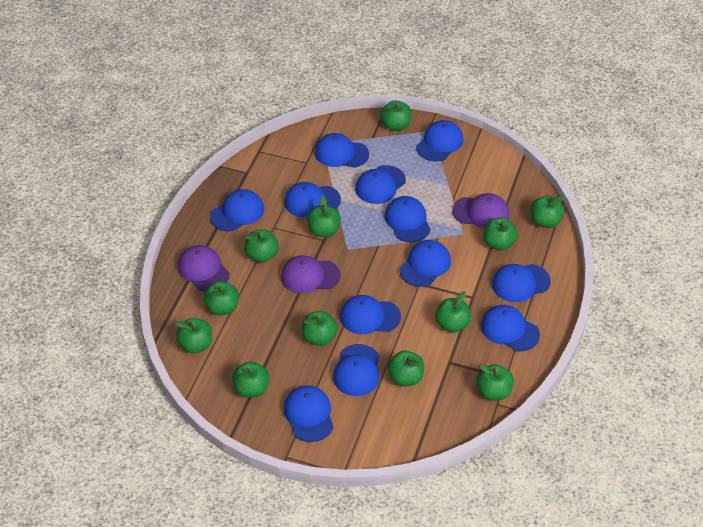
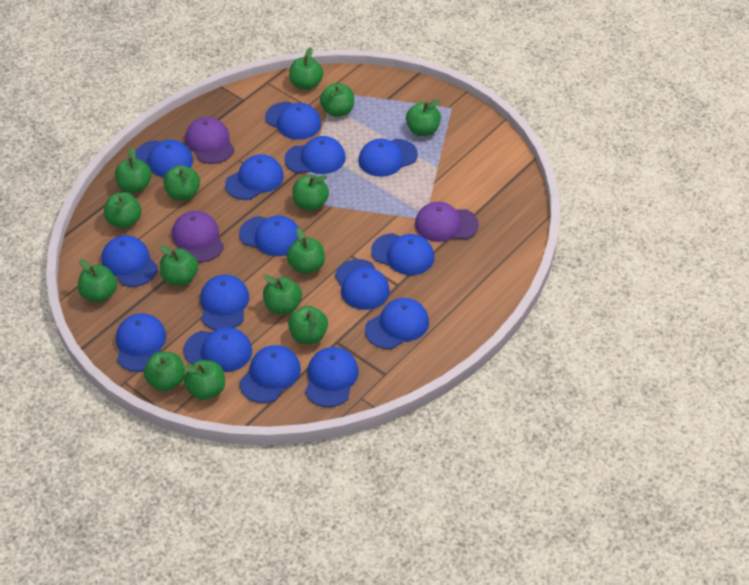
blue cap: 12 -> 15
green apple: 12 -> 14

